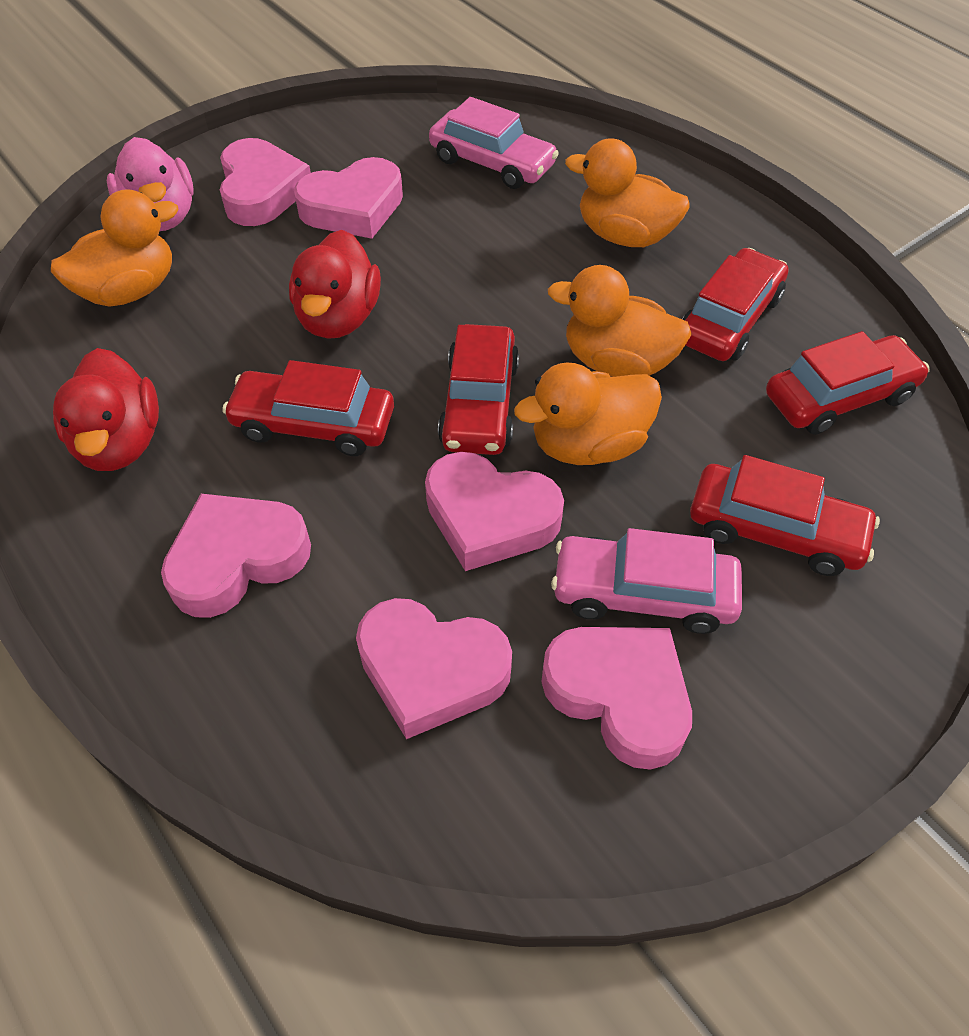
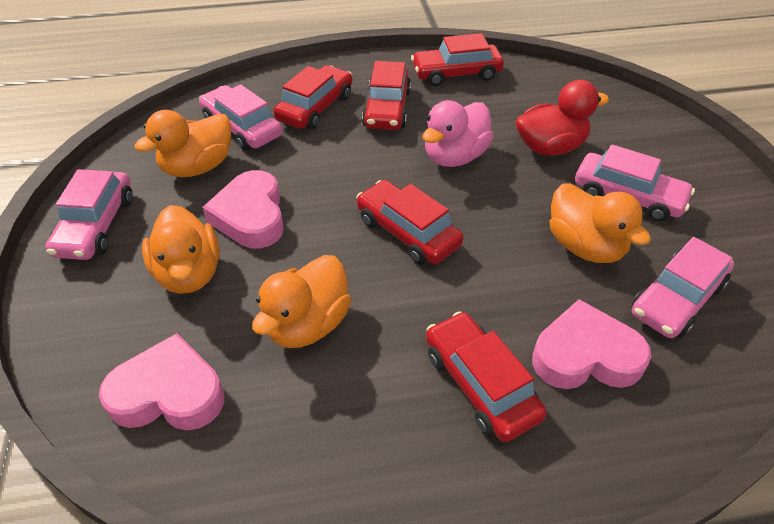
pink car: 2 -> 4
pink heart: 6 -> 3
red duck: 2 -> 1

